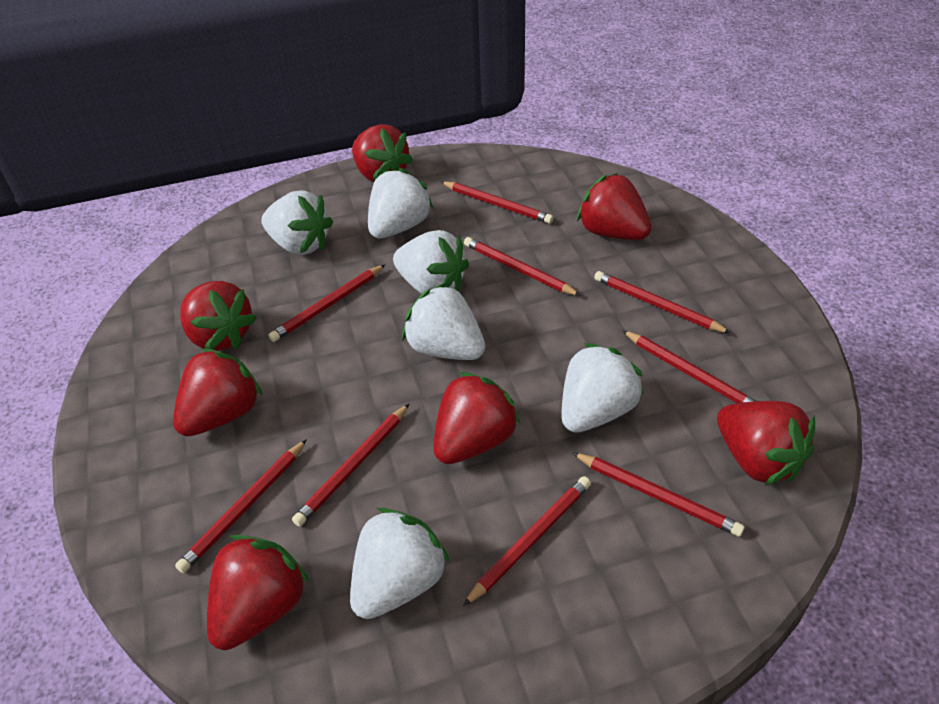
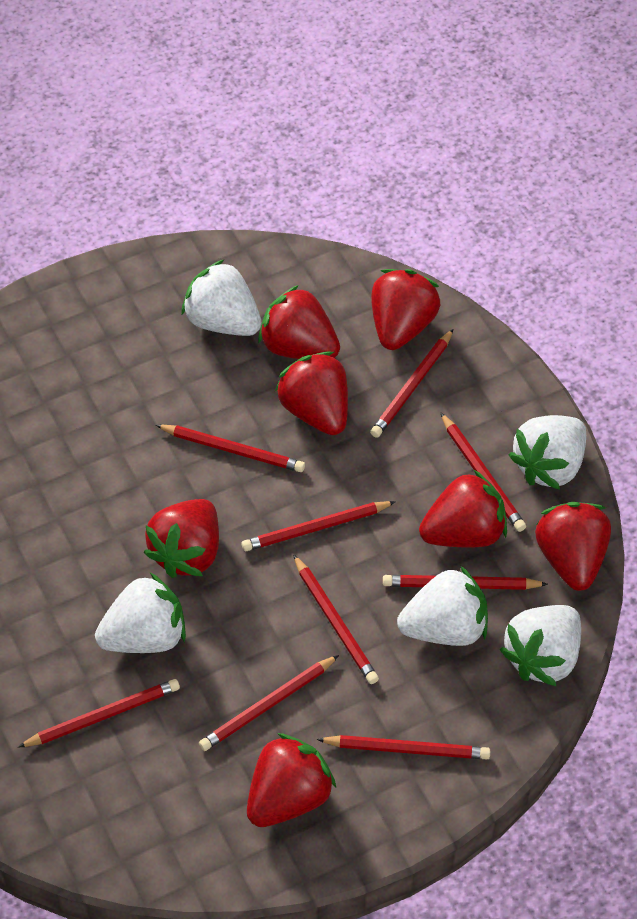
white strawberry: 6 -> 5

